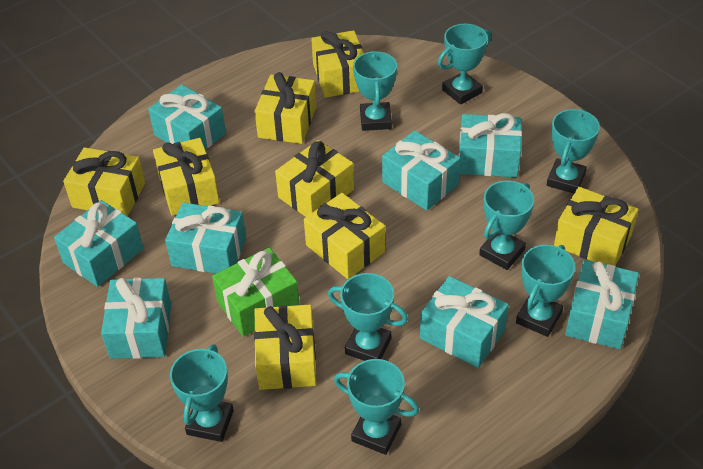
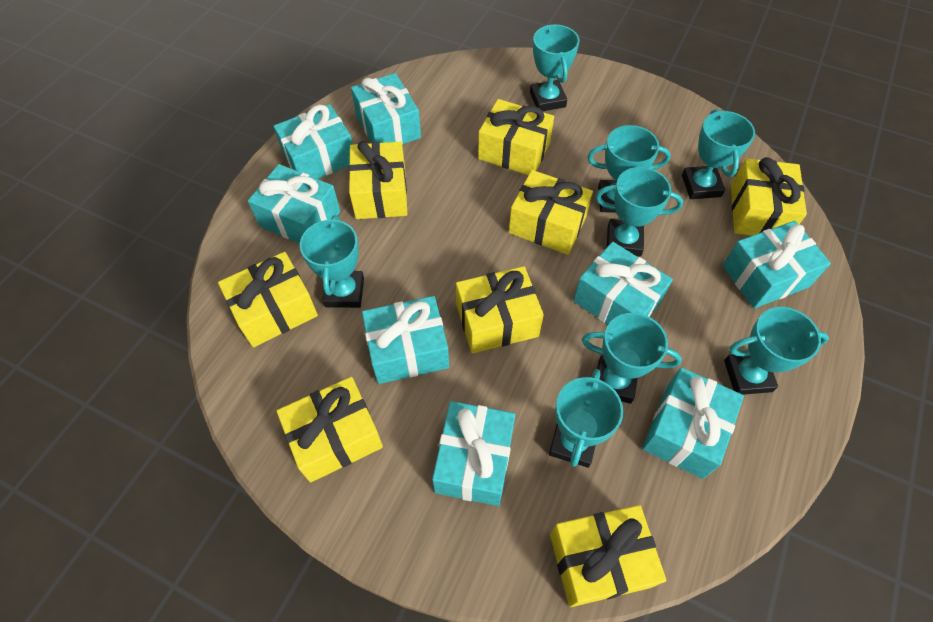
green gift: 1 -> 0

